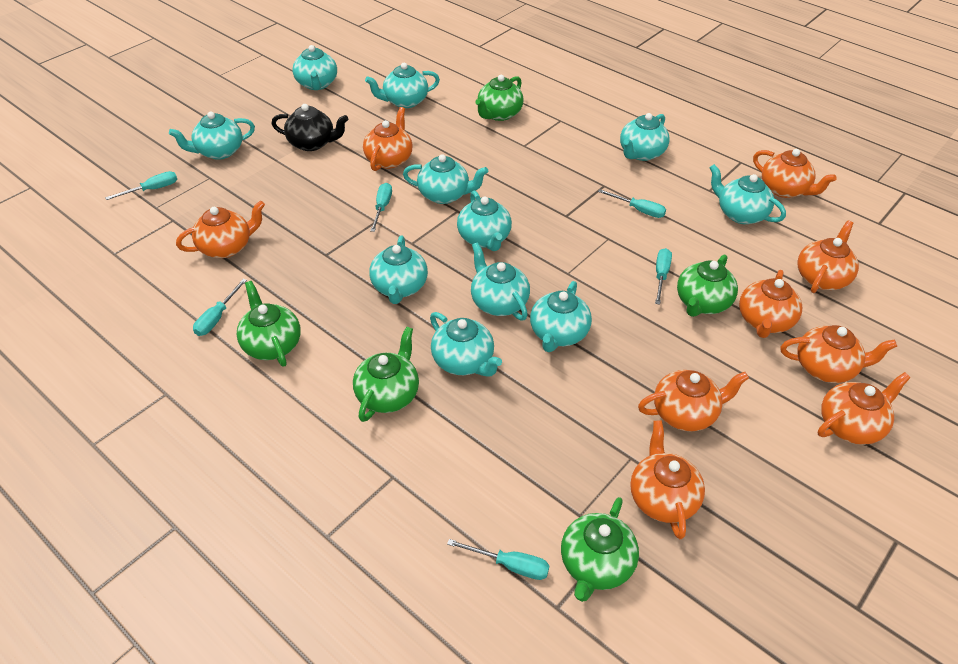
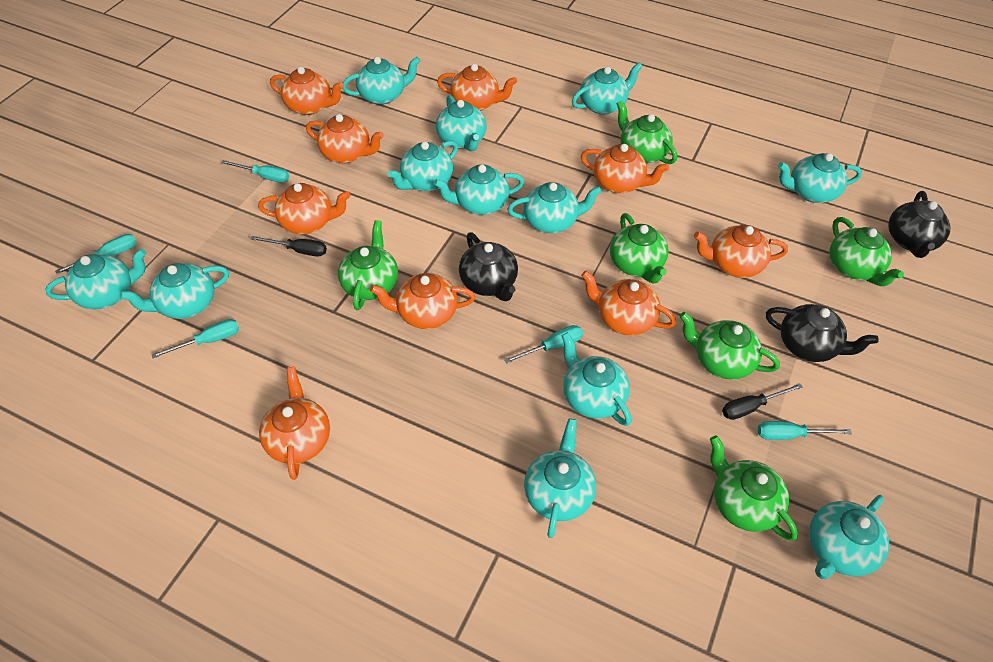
black screwdriver: 0 -> 2
black teapot: 1 -> 3
green teapot: 5 -> 6
turquoise screwdriver: 6 -> 5
turquoise teapot: 11 -> 12

